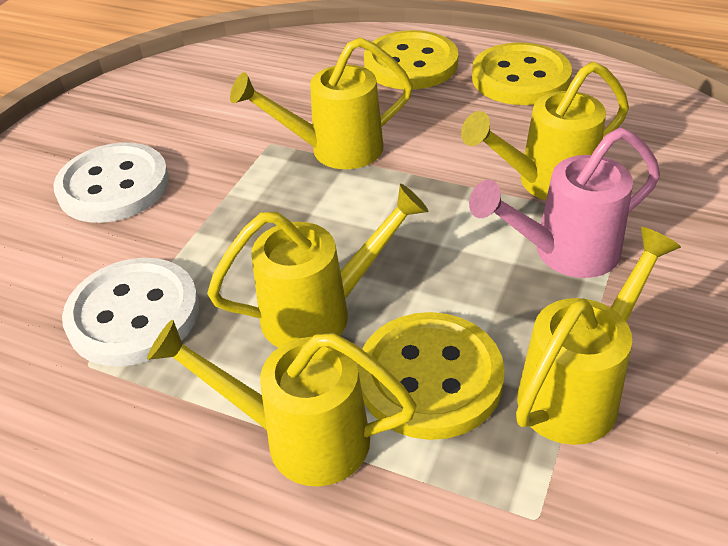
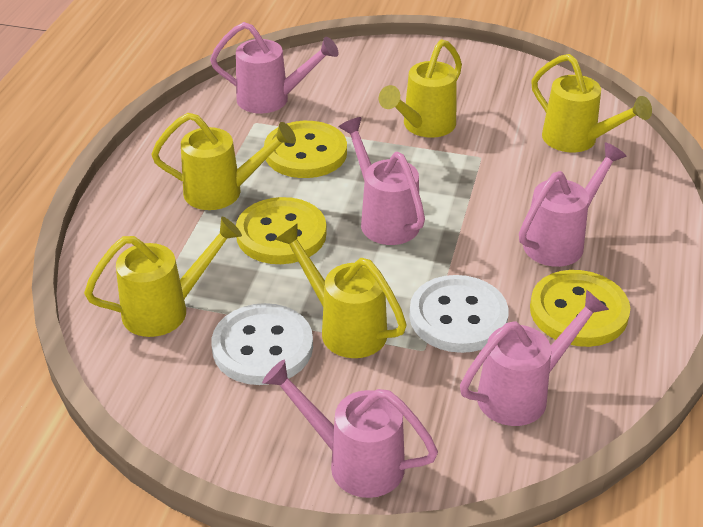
pink watering can: 1 -> 5

